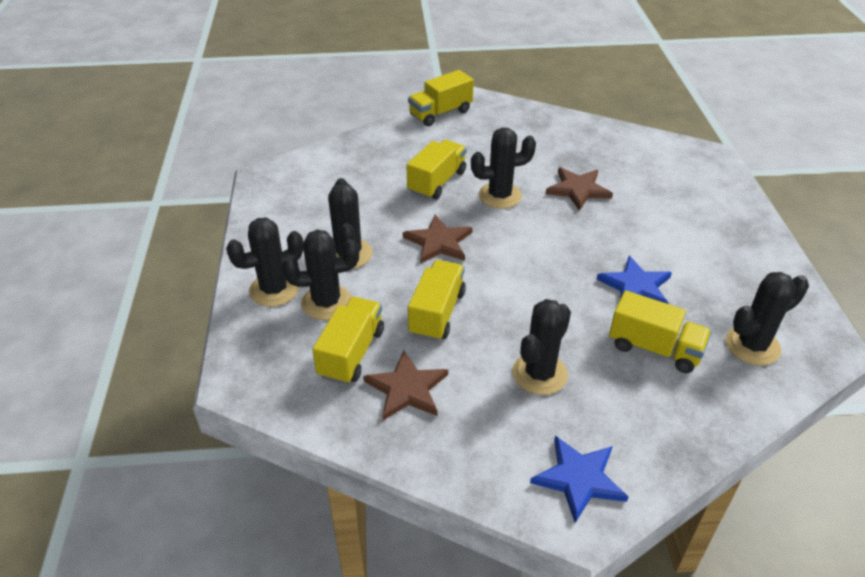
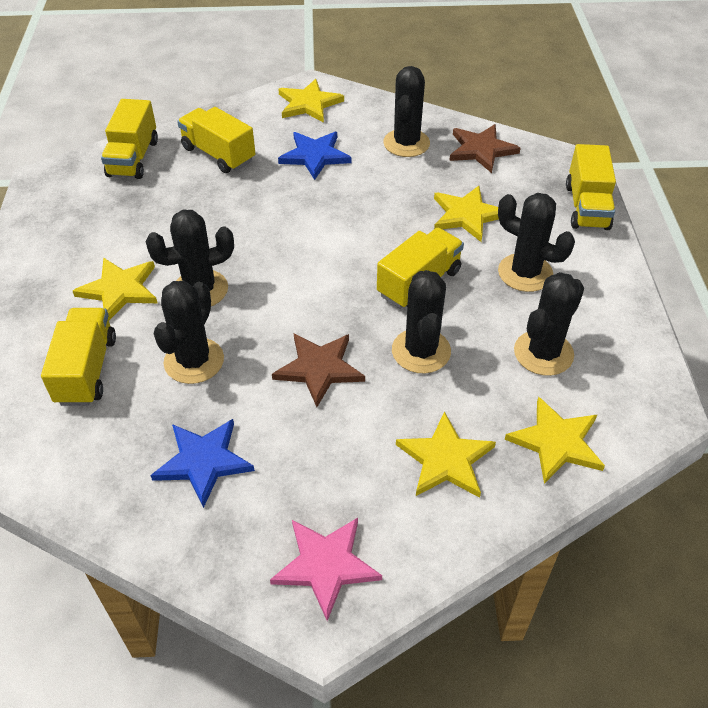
brown star: 3 -> 2
pink star: 0 -> 1
yellow star: 0 -> 5

